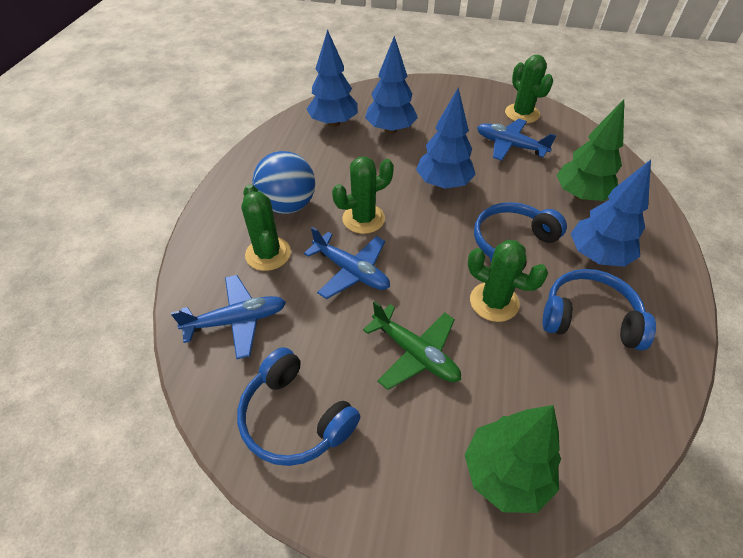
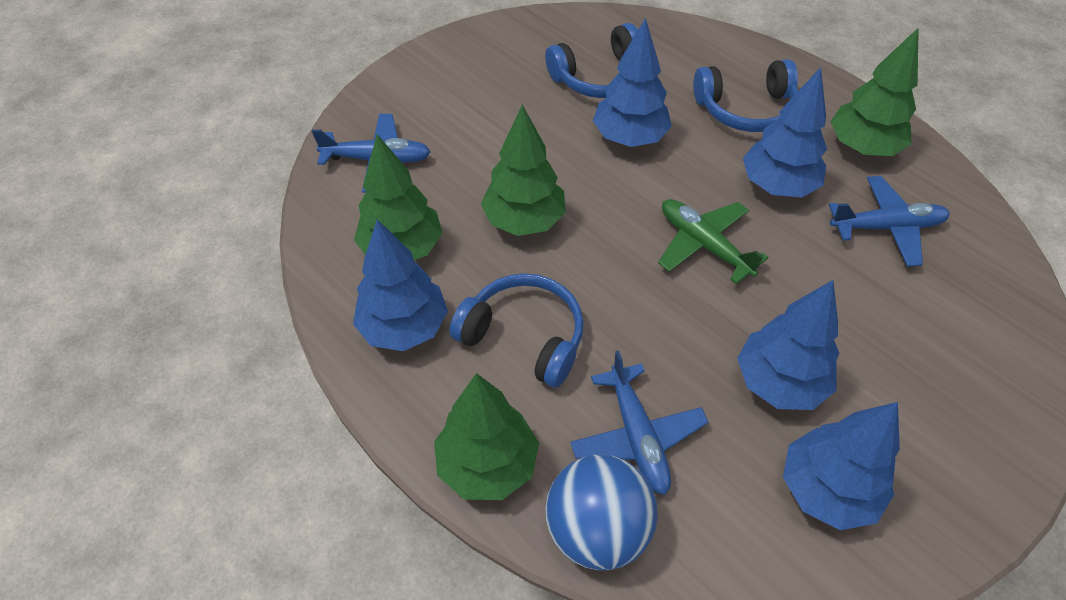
blue tree: 4 -> 5
green cactus: 4 -> 0
green tree: 2 -> 4

